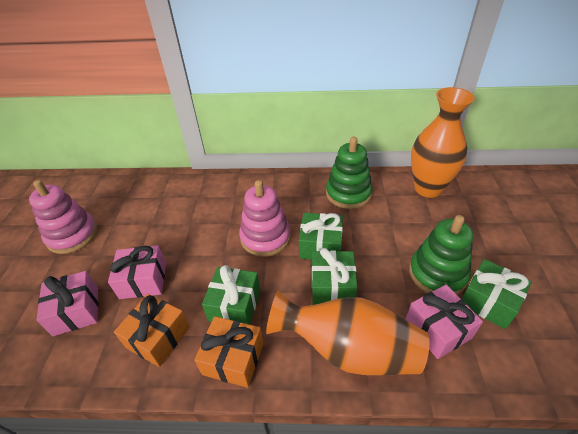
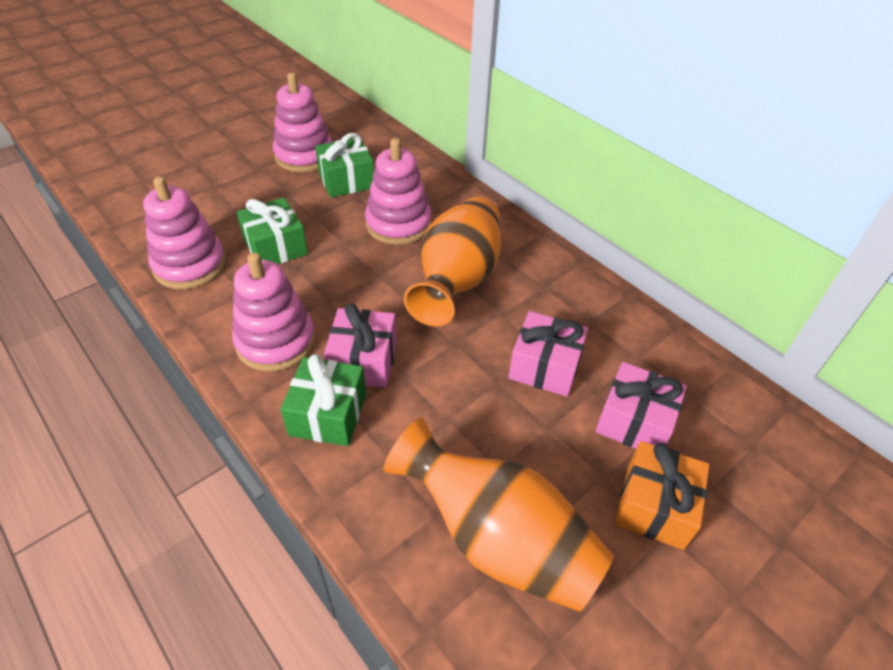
green gift: 4 -> 3
green stacking toy: 2 -> 0
orange gift: 2 -> 1
pink stacking toy: 2 -> 4

